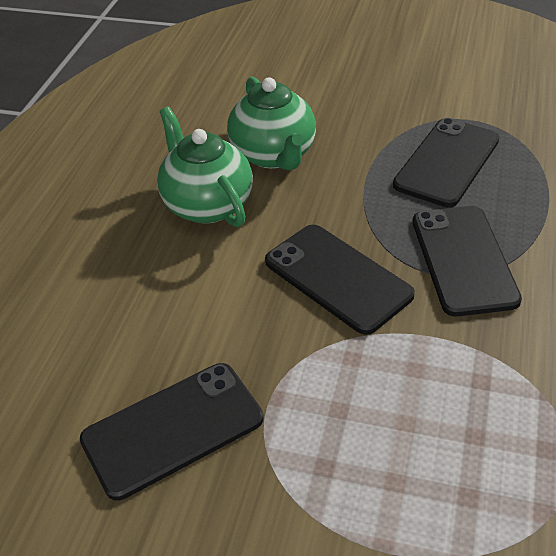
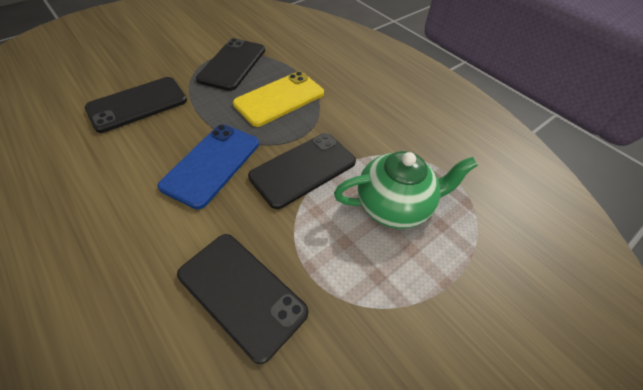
blue phone: 0 -> 1
green teapot: 2 -> 1
yellow phone: 0 -> 1

